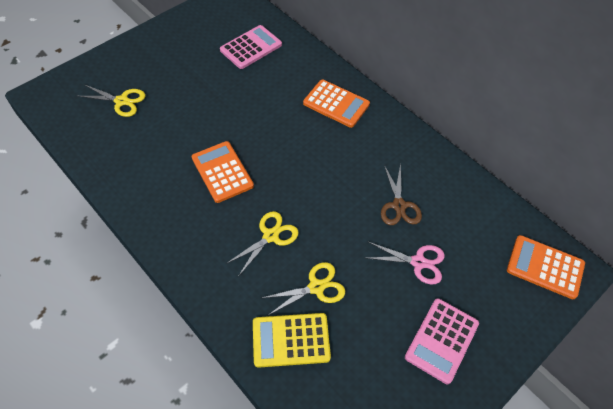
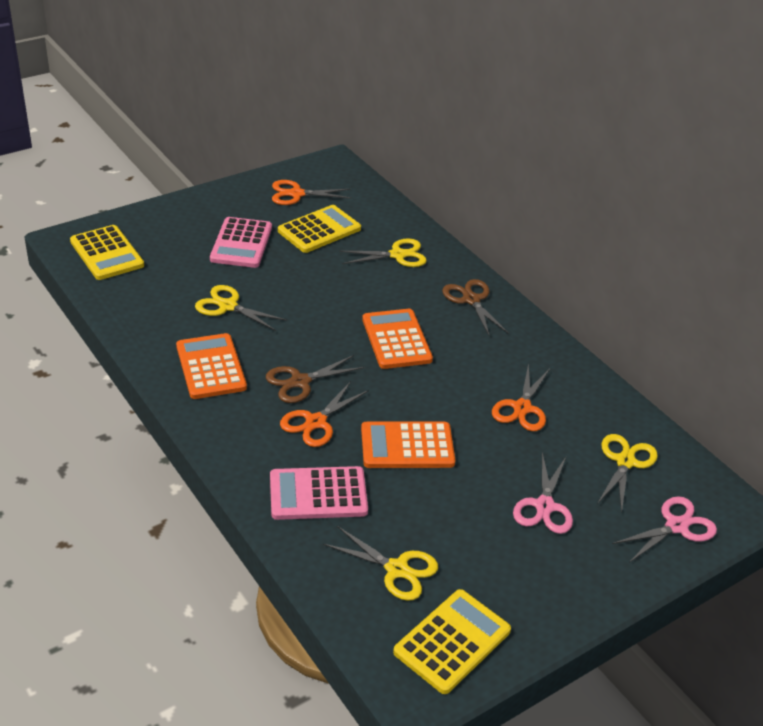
brown scissors: 1 -> 2
orange scissors: 0 -> 3
pink scissors: 1 -> 2
yellow calculator: 1 -> 3
yellow scissors: 3 -> 4

